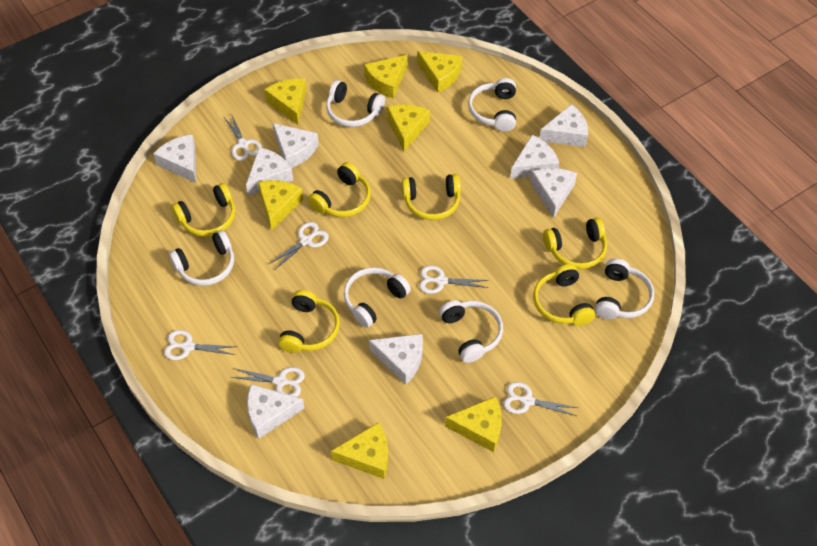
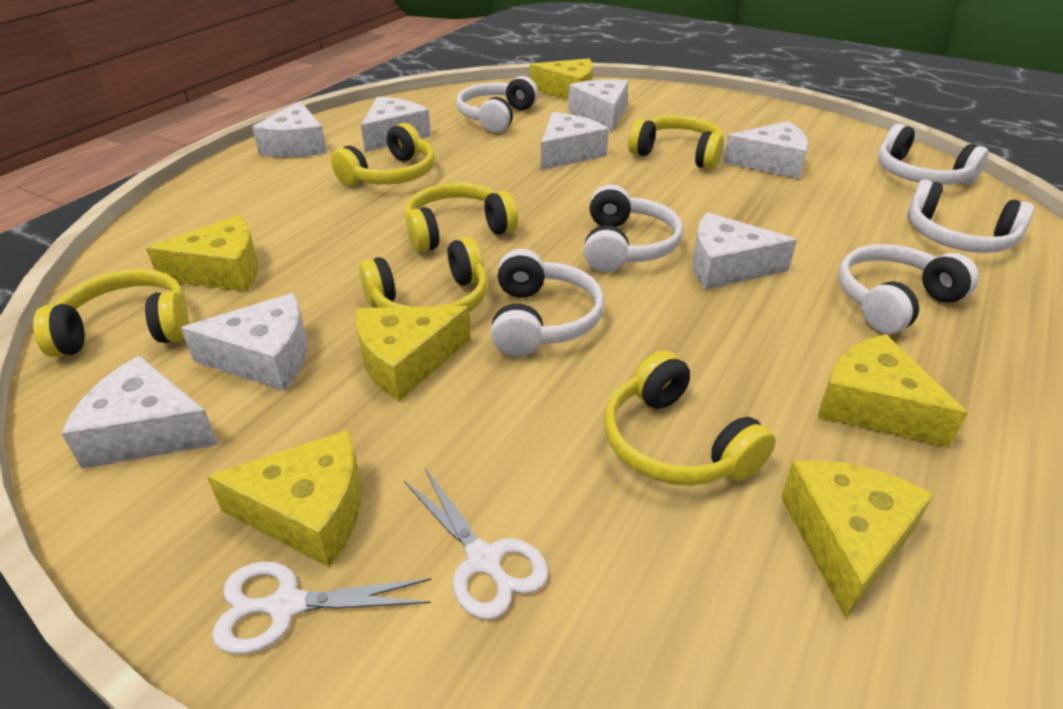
white scissors: 6 -> 2
yellow cheese: 7 -> 6

